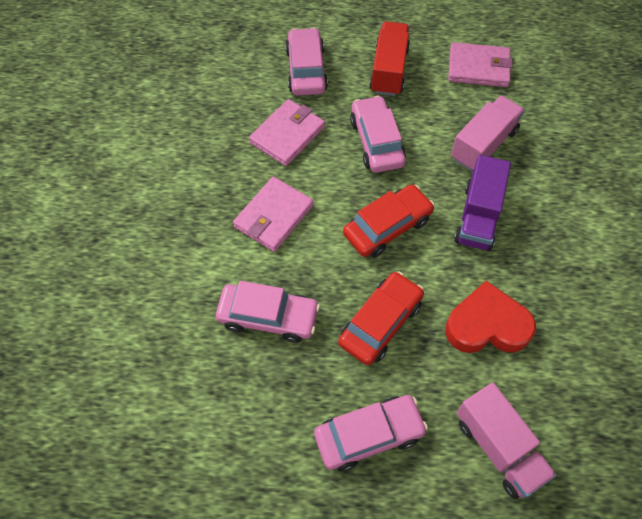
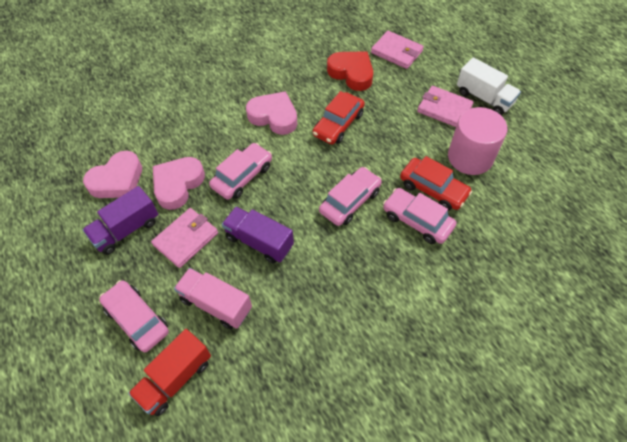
pink cylinder: 0 -> 1
pink heart: 0 -> 3
pink truck: 2 -> 1
purple truck: 1 -> 2
white truck: 0 -> 1

